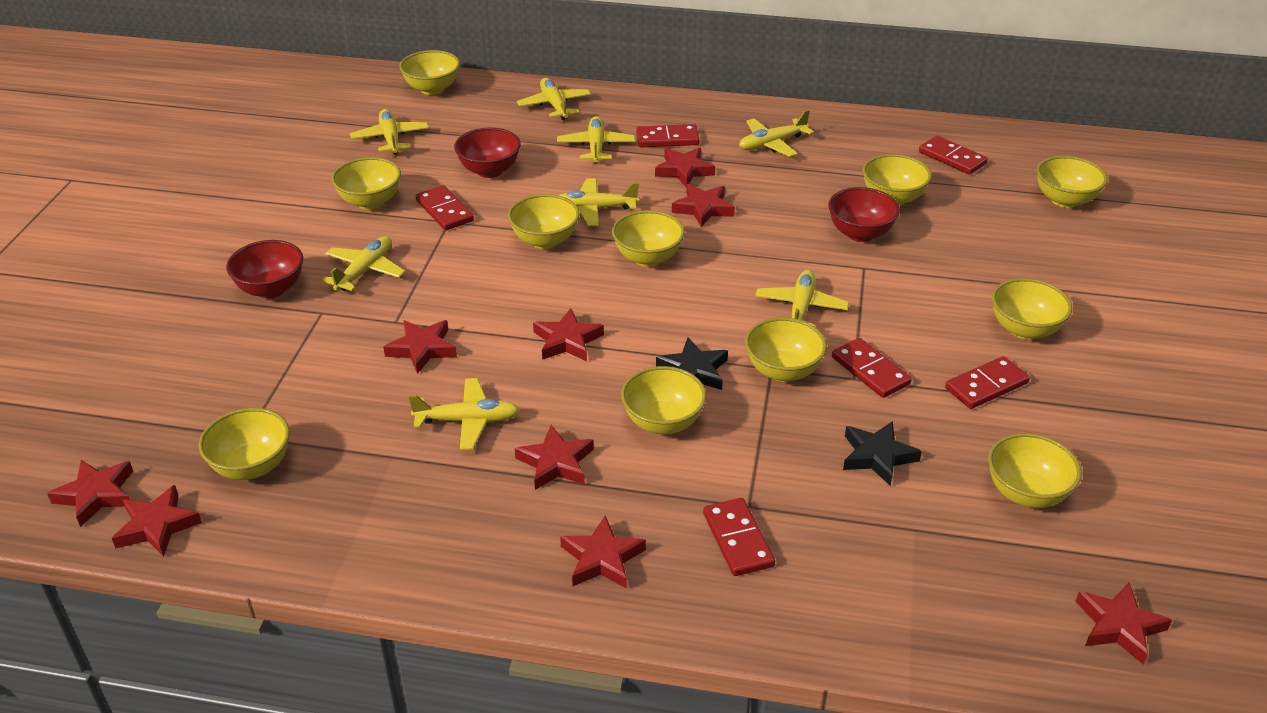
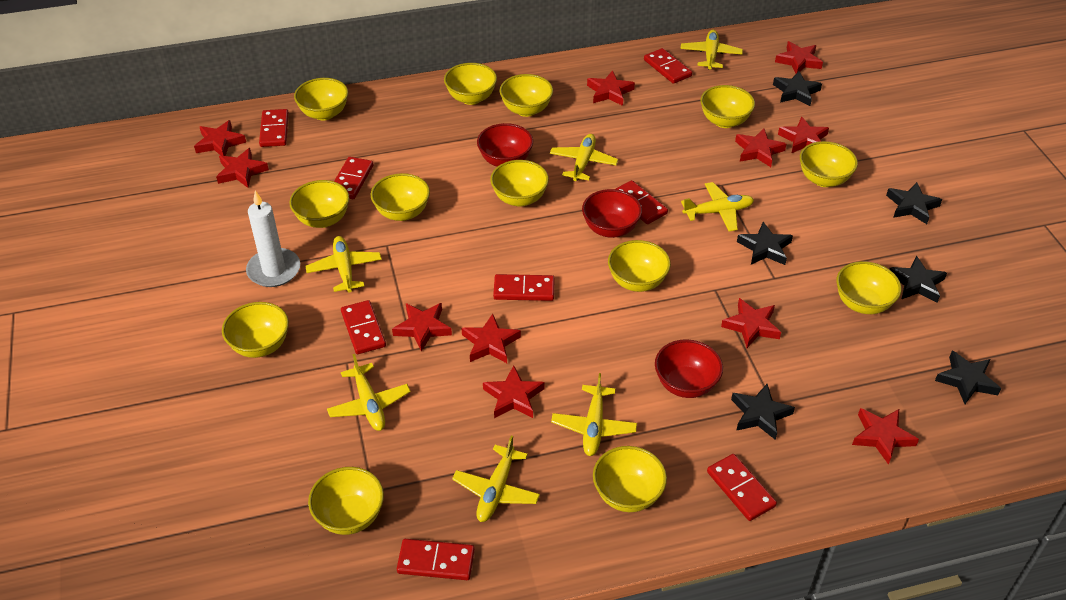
black star: 2 -> 6
red domino: 6 -> 8
red star: 9 -> 11
white candle: 0 -> 1
yellow bowl: 11 -> 13
yellow plane: 8 -> 7

